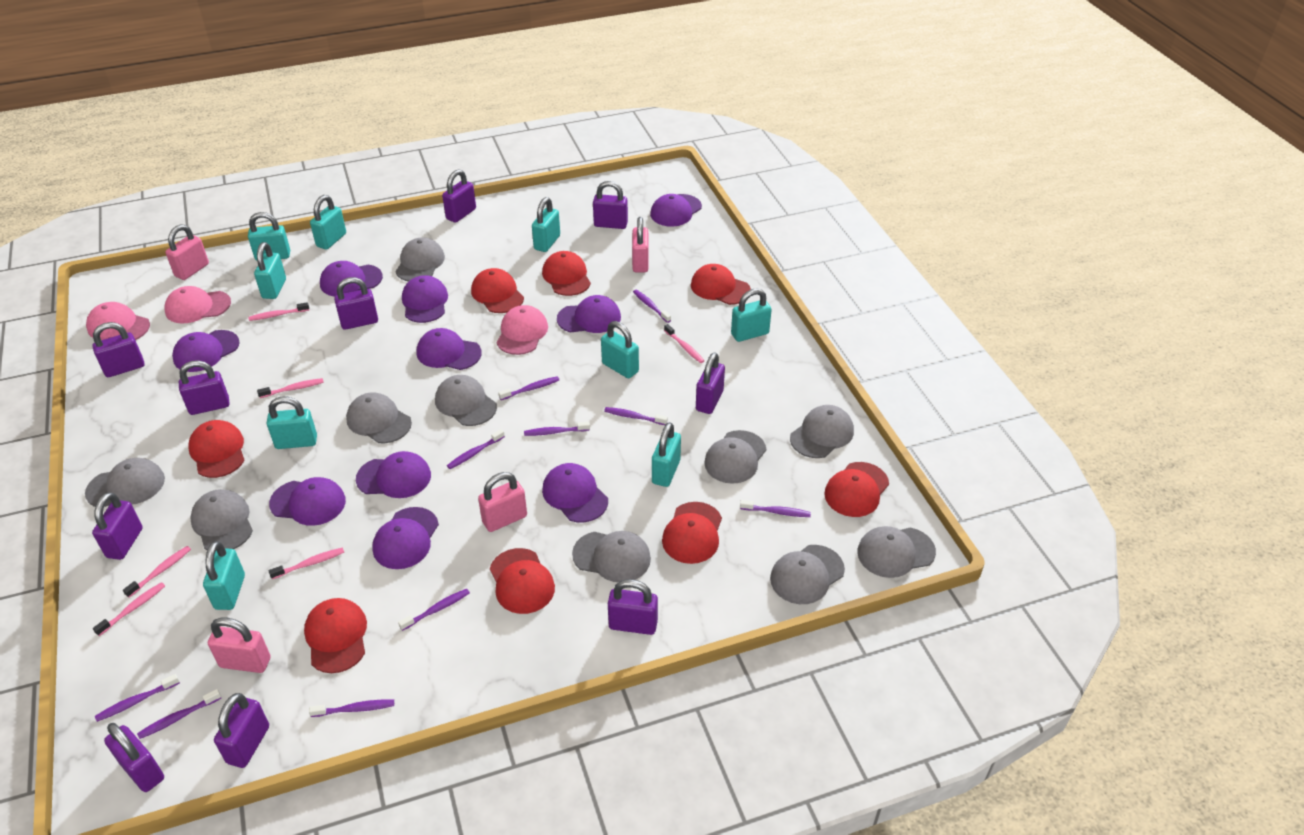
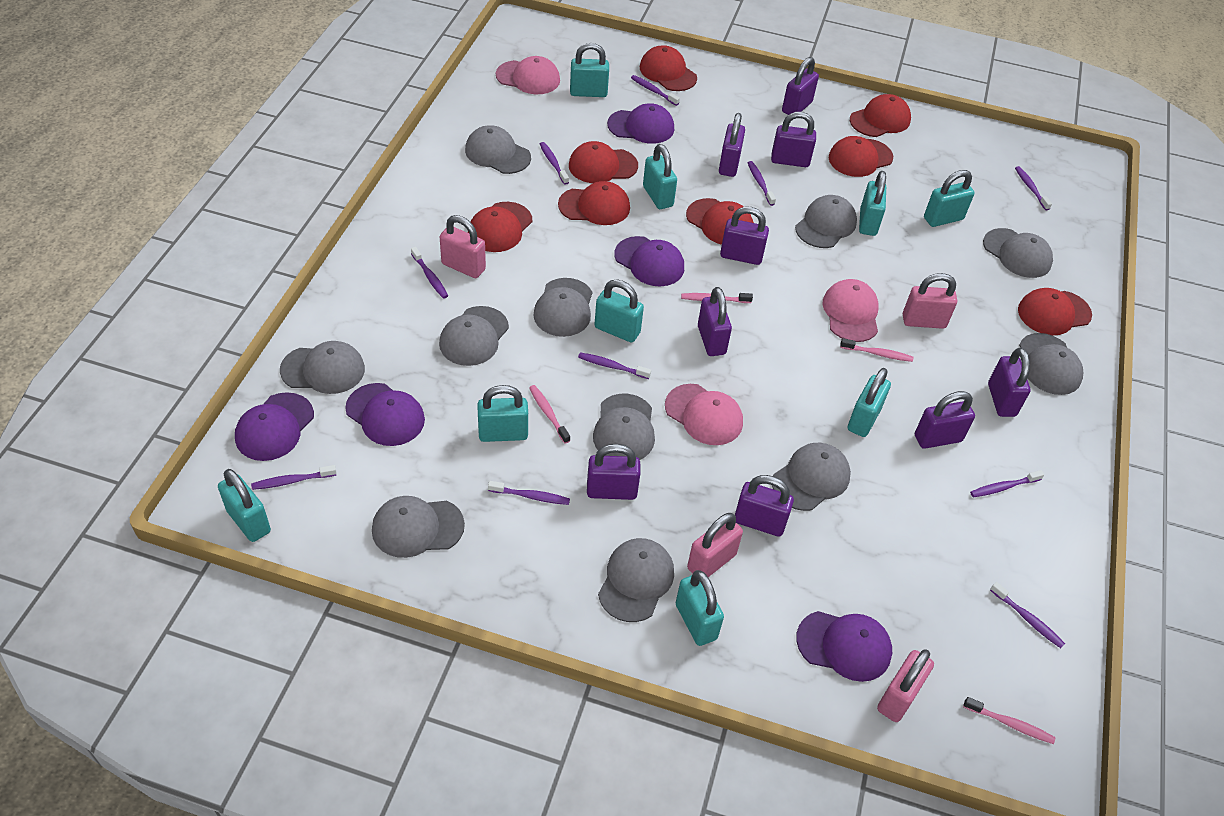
grey cap: 10 -> 11
pink toothbrush: 6 -> 4
purple cap: 10 -> 5
purple padlock: 10 -> 9

